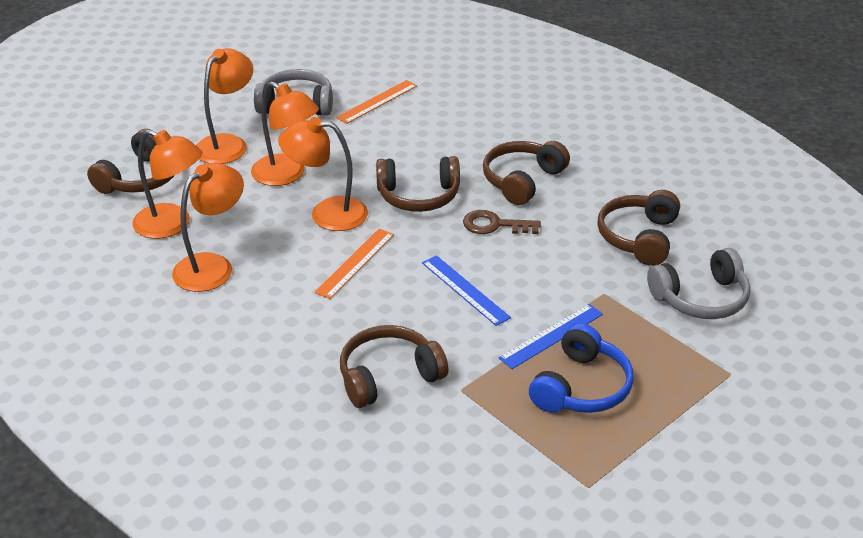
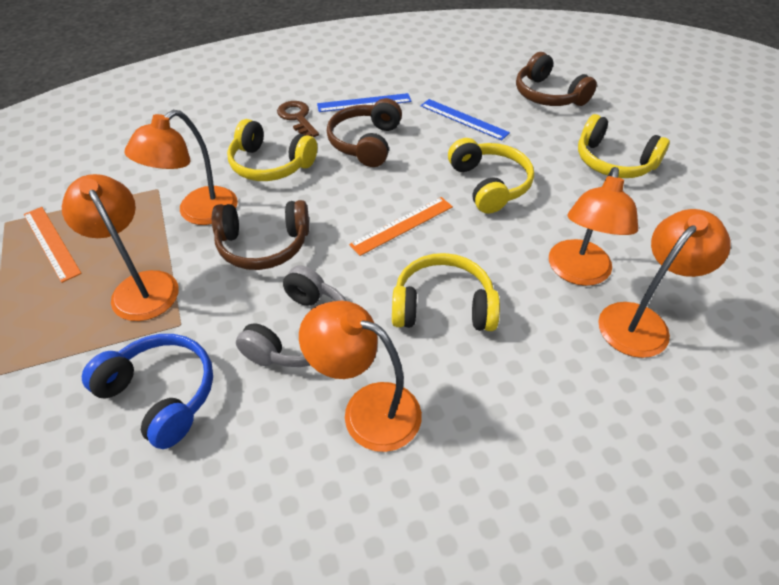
brown headphones: 5 -> 3
grey headphones: 2 -> 1
yellow headphones: 0 -> 4

